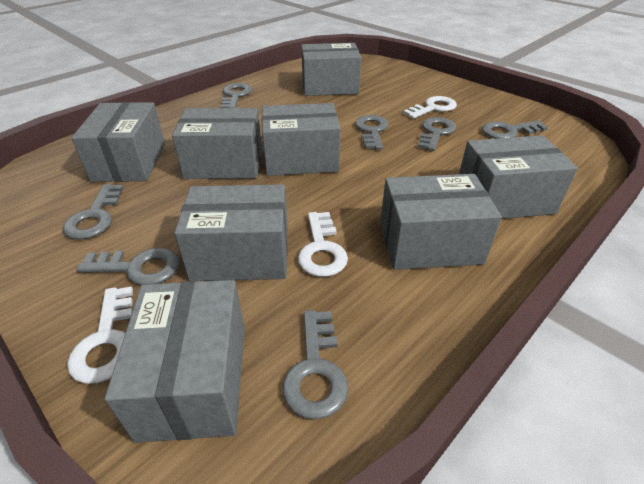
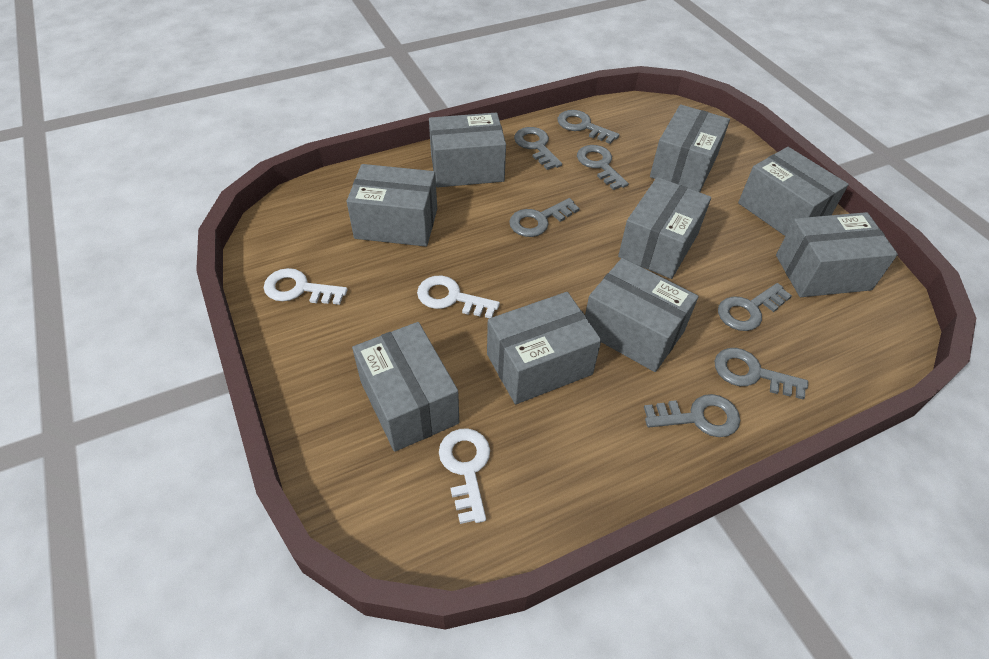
grey box: 8 -> 9

